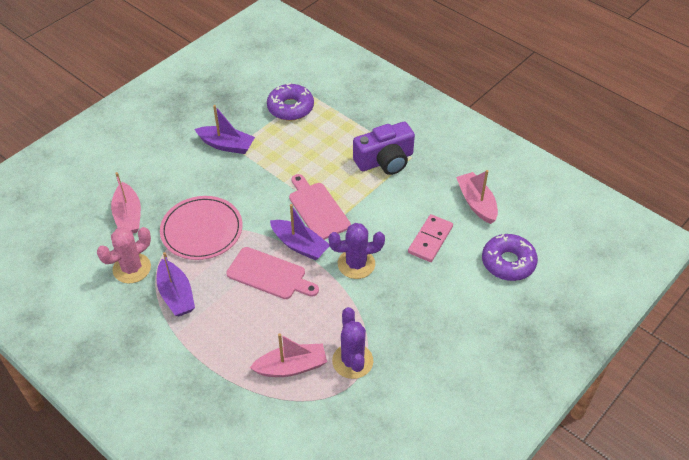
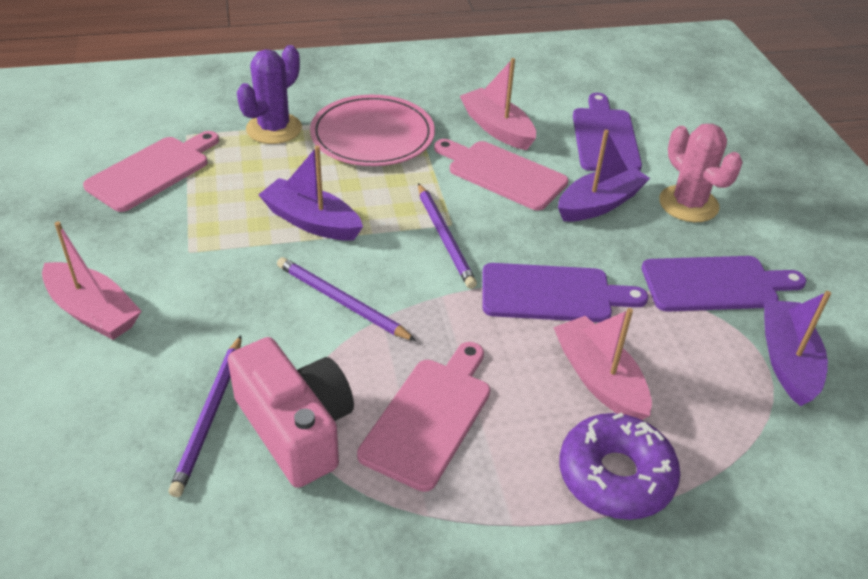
pink camera: 0 -> 1
pink cutting board: 2 -> 3
pink domino: 1 -> 0
purple cactus: 2 -> 1
purple camera: 1 -> 0
purple cutting board: 0 -> 3
purple donut: 2 -> 1
purple pencil: 0 -> 3

